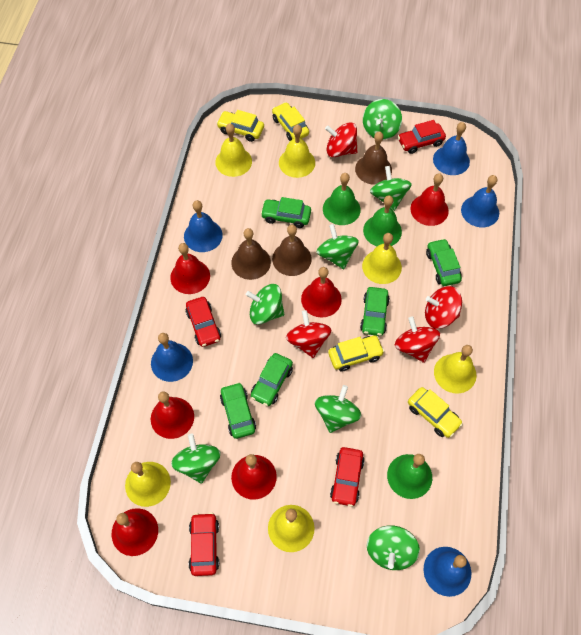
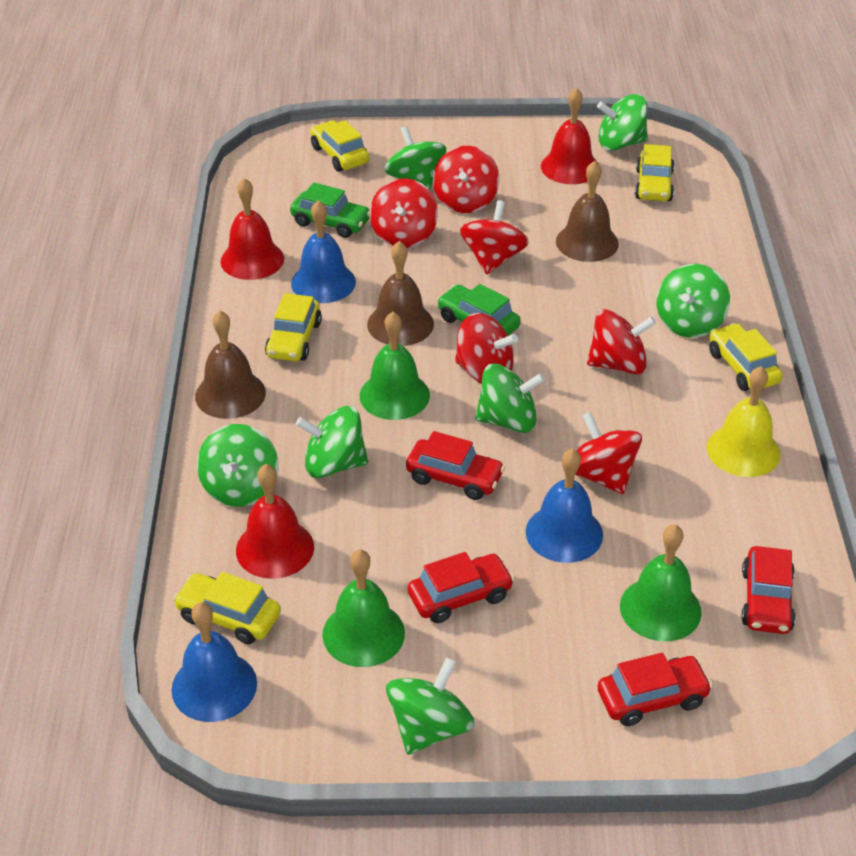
blue bell: 5 -> 3
green car: 5 -> 2
red bell: 6 -> 3
red spinning top: 4 -> 6
yellow bell: 6 -> 1
yellow car: 4 -> 5

